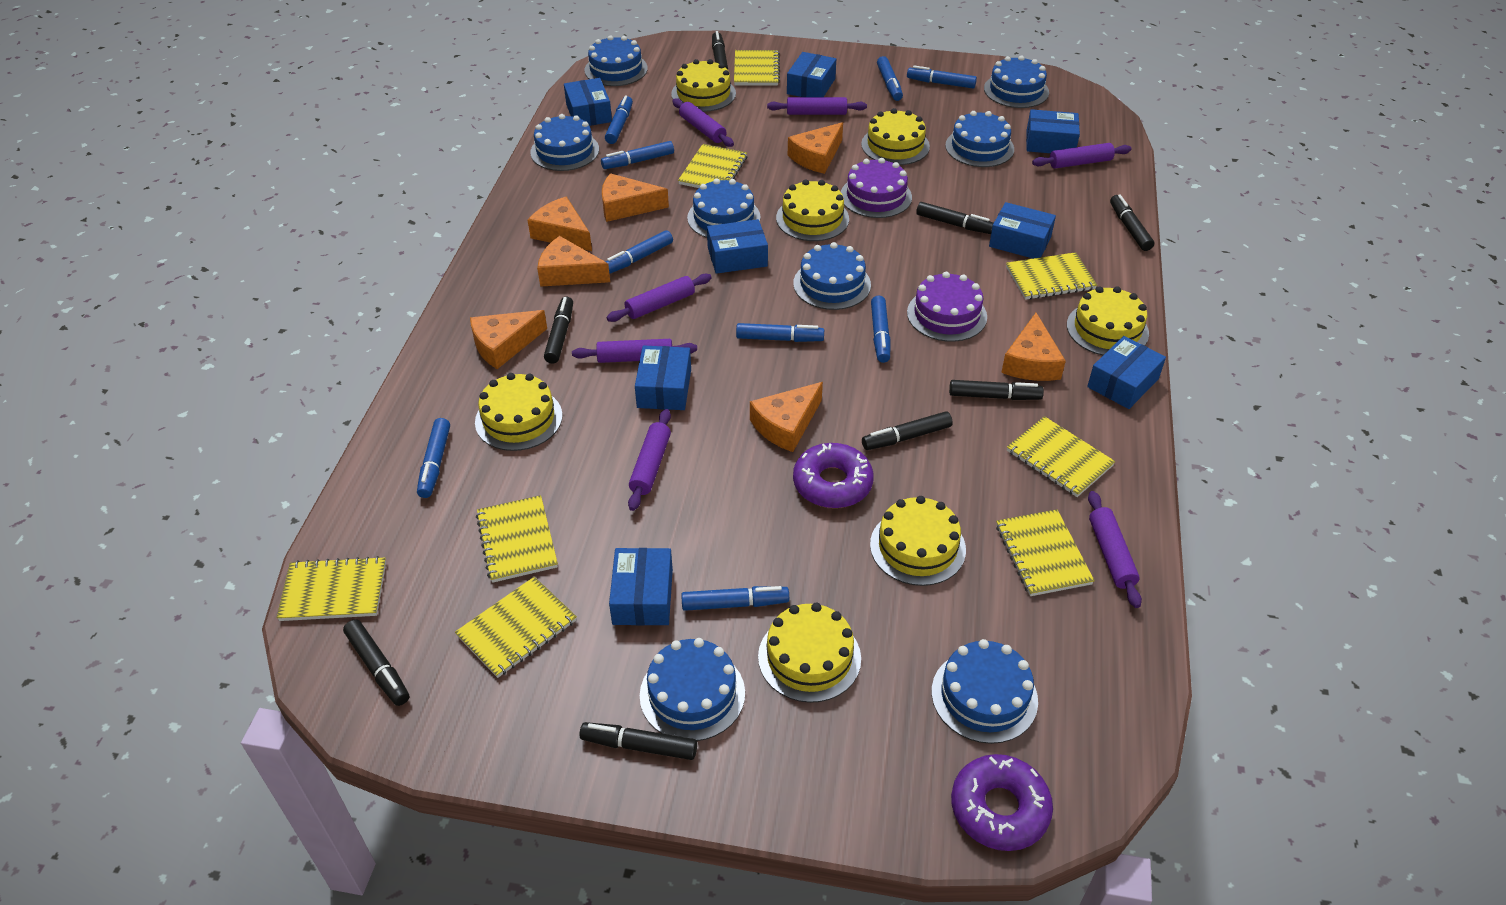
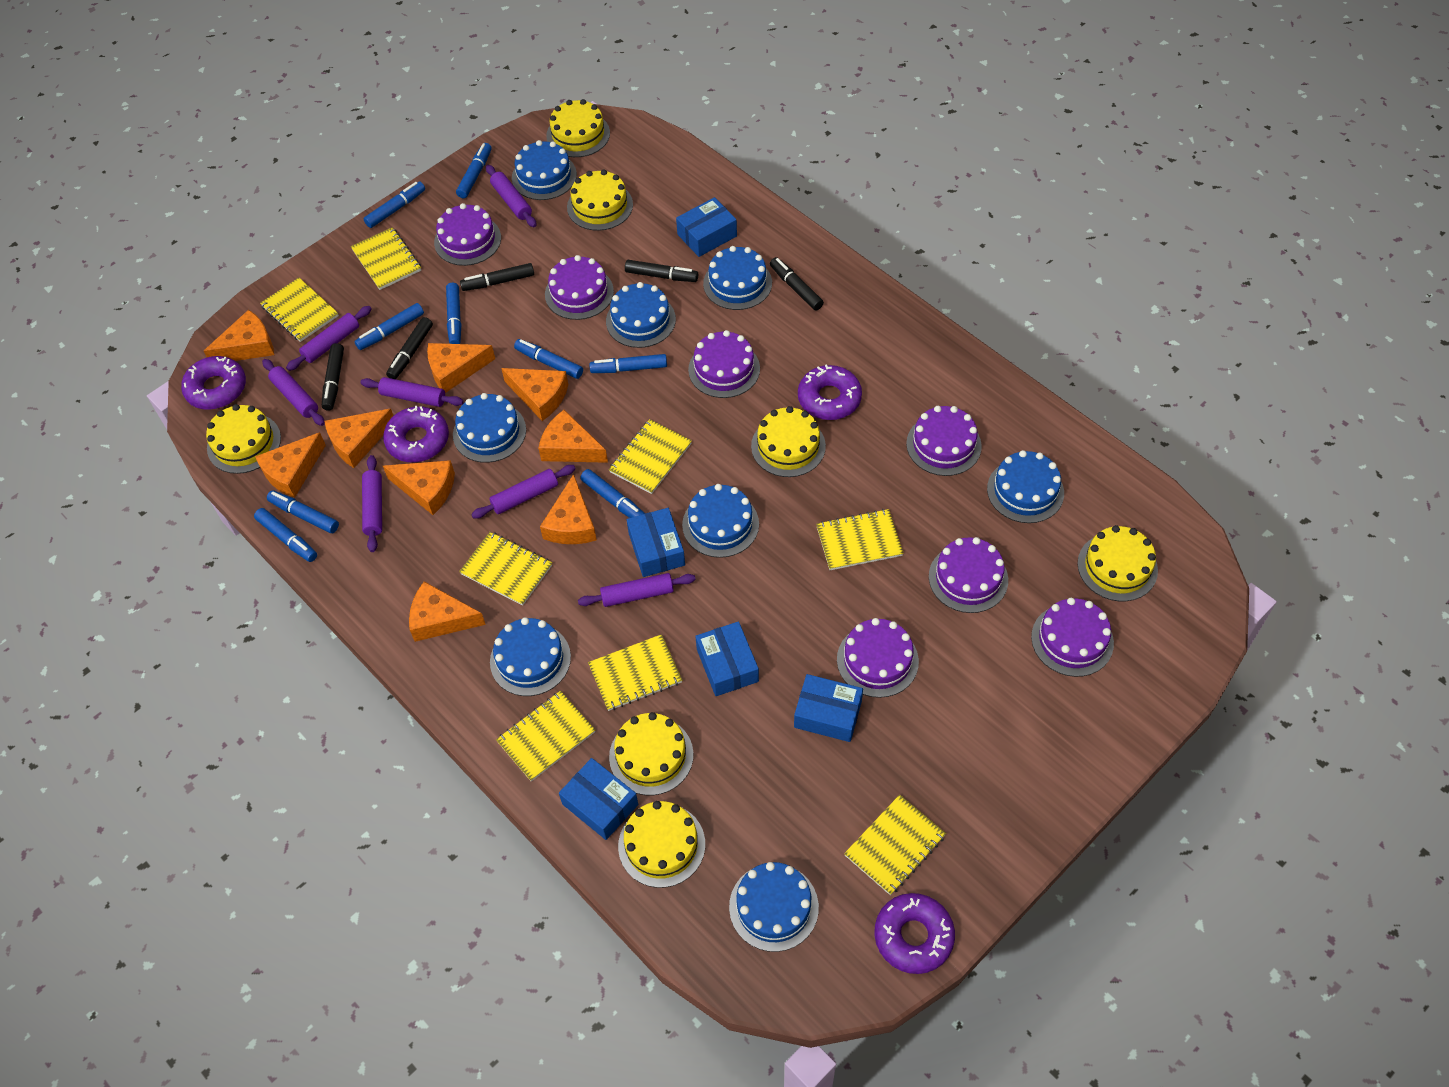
black marker: 8 -> 5
blue box: 8 -> 5
orange cheese: 7 -> 9
purple cake: 2 -> 7
purple donut: 2 -> 4

